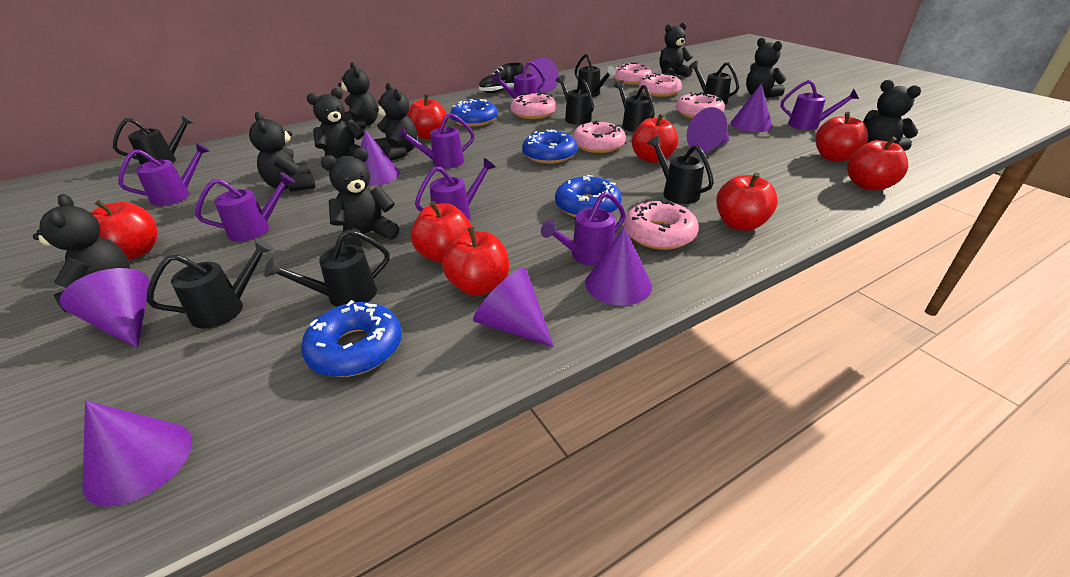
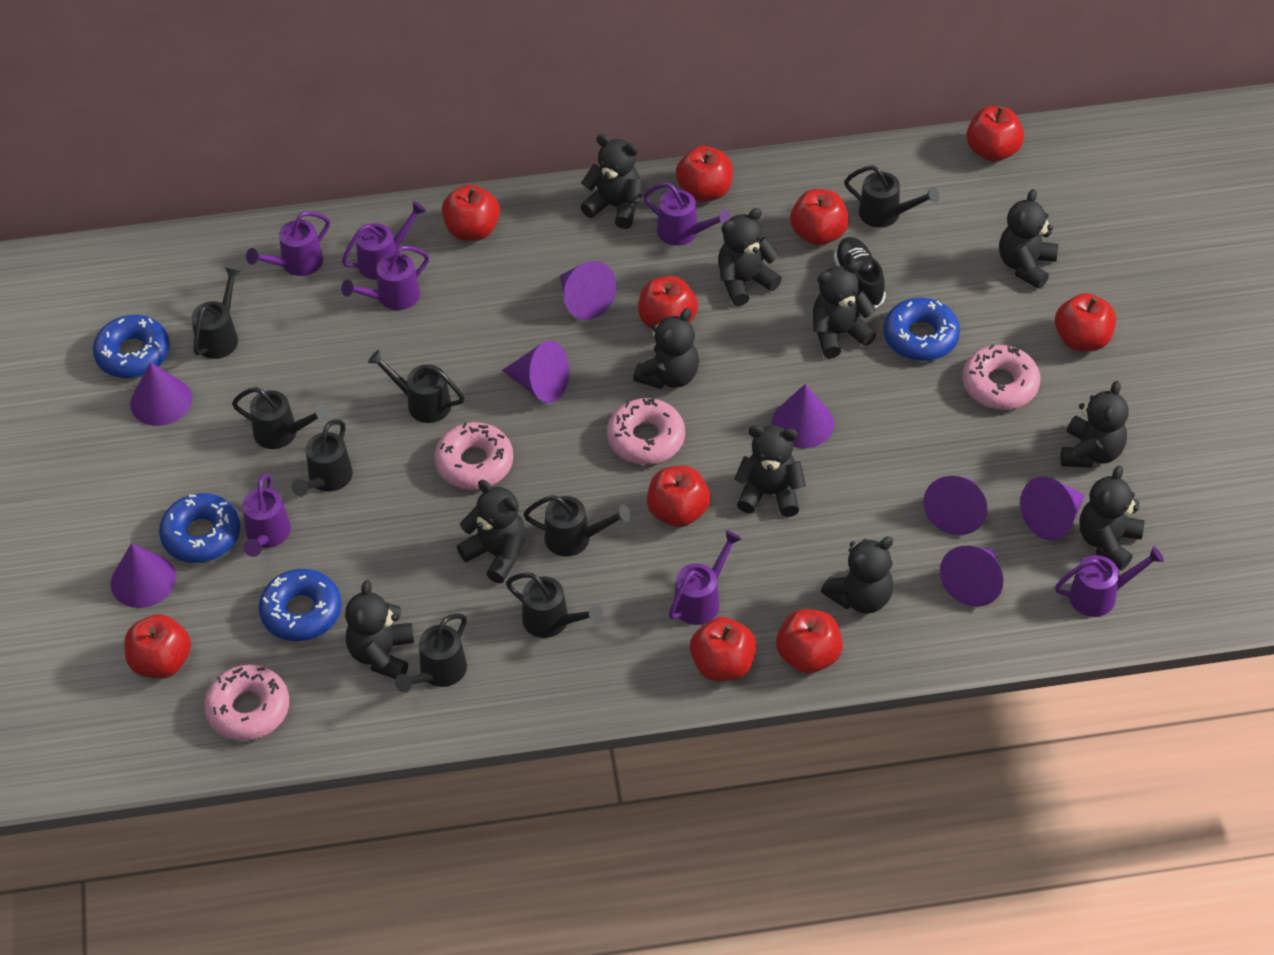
black teddy bear: 9 -> 11
pink donut: 6 -> 4
red apple: 8 -> 10

